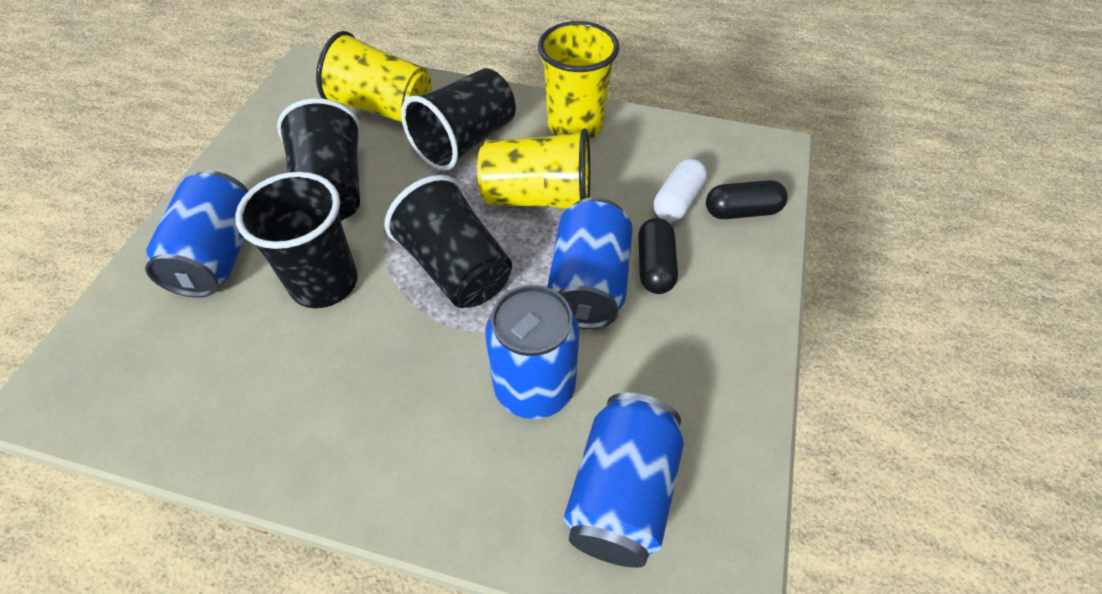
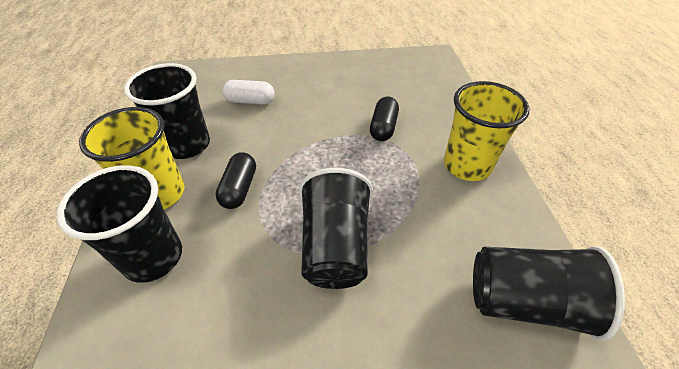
blue can: 4 -> 0
yellow cup: 3 -> 2

